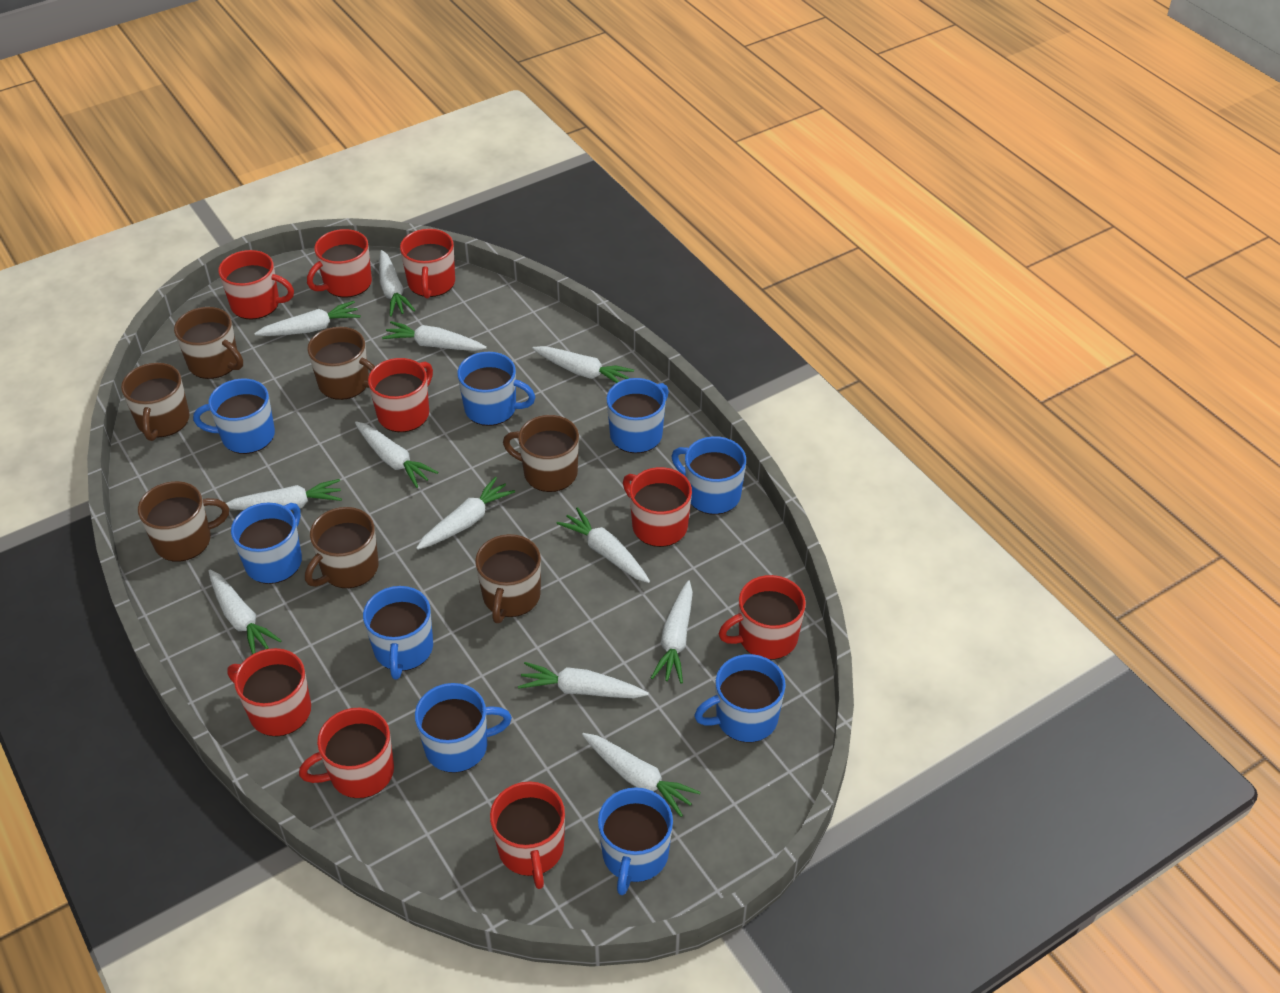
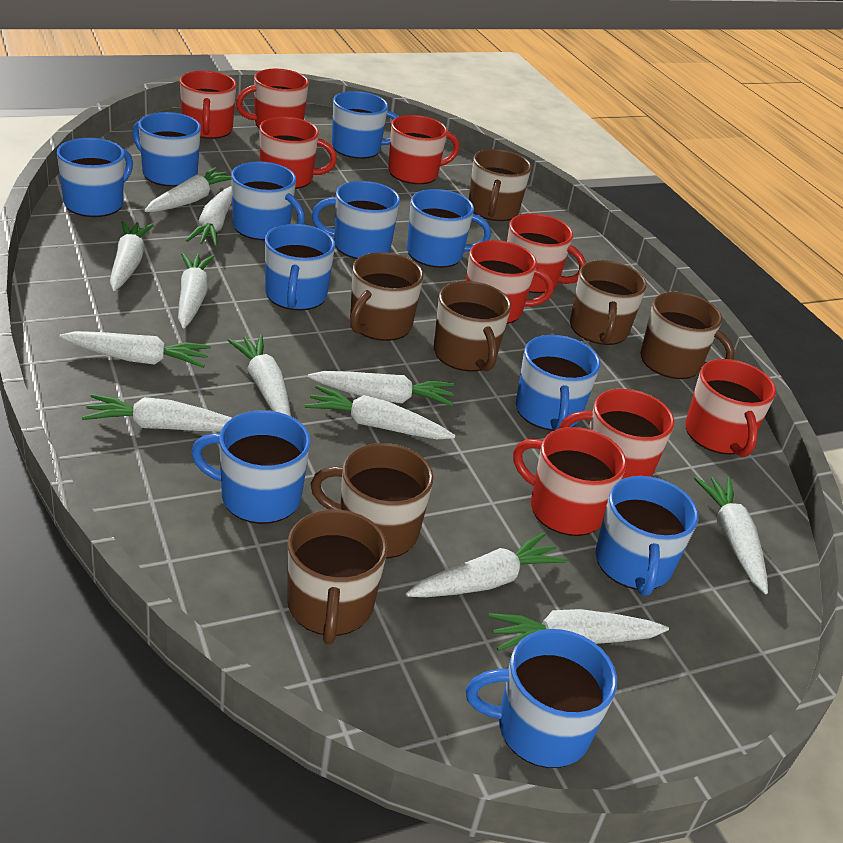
blue mug: 9 -> 11

